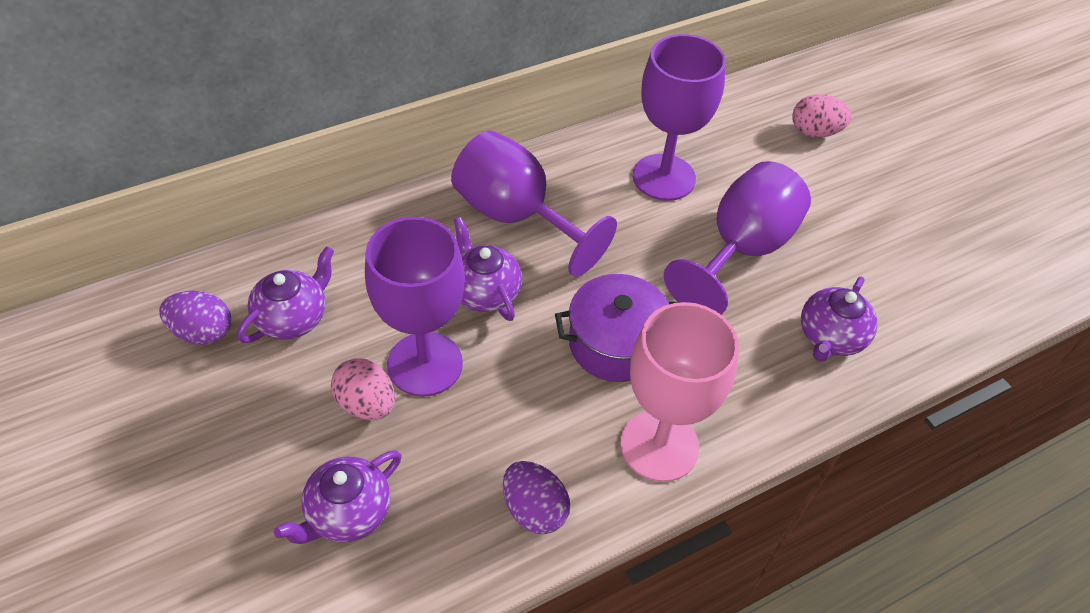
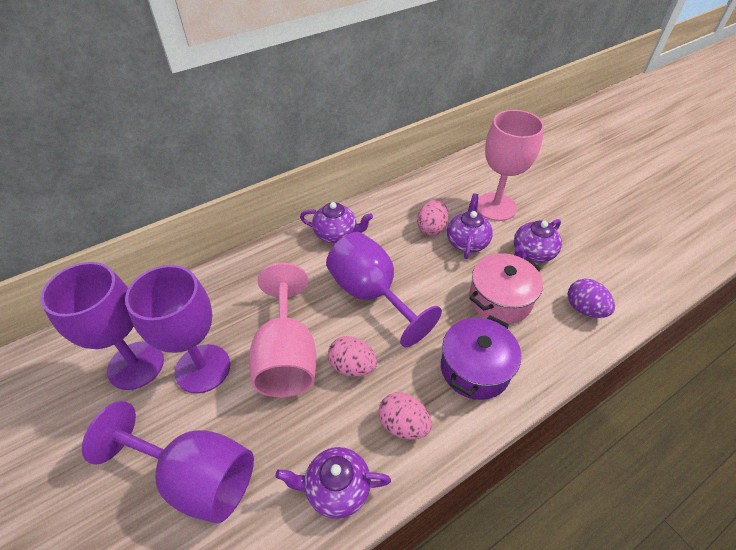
pink egg: 2 -> 3
pink goblet: 1 -> 2
pink pot: 0 -> 1
purple egg: 2 -> 1

